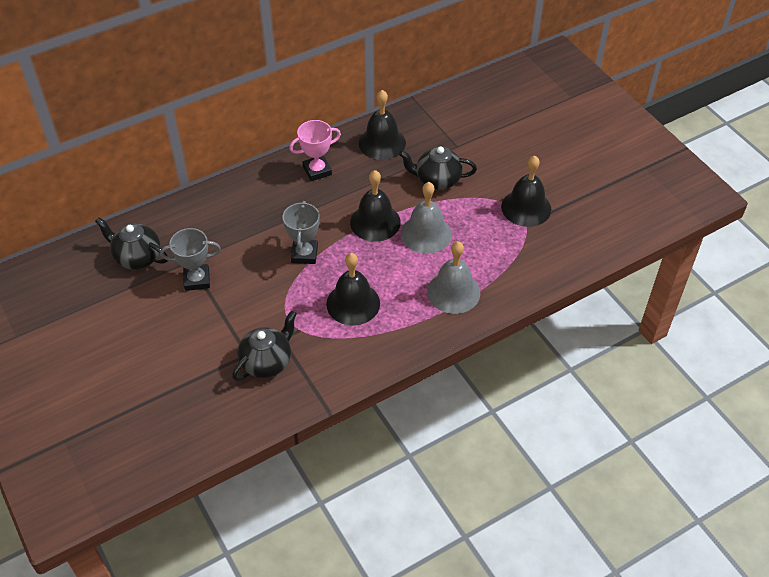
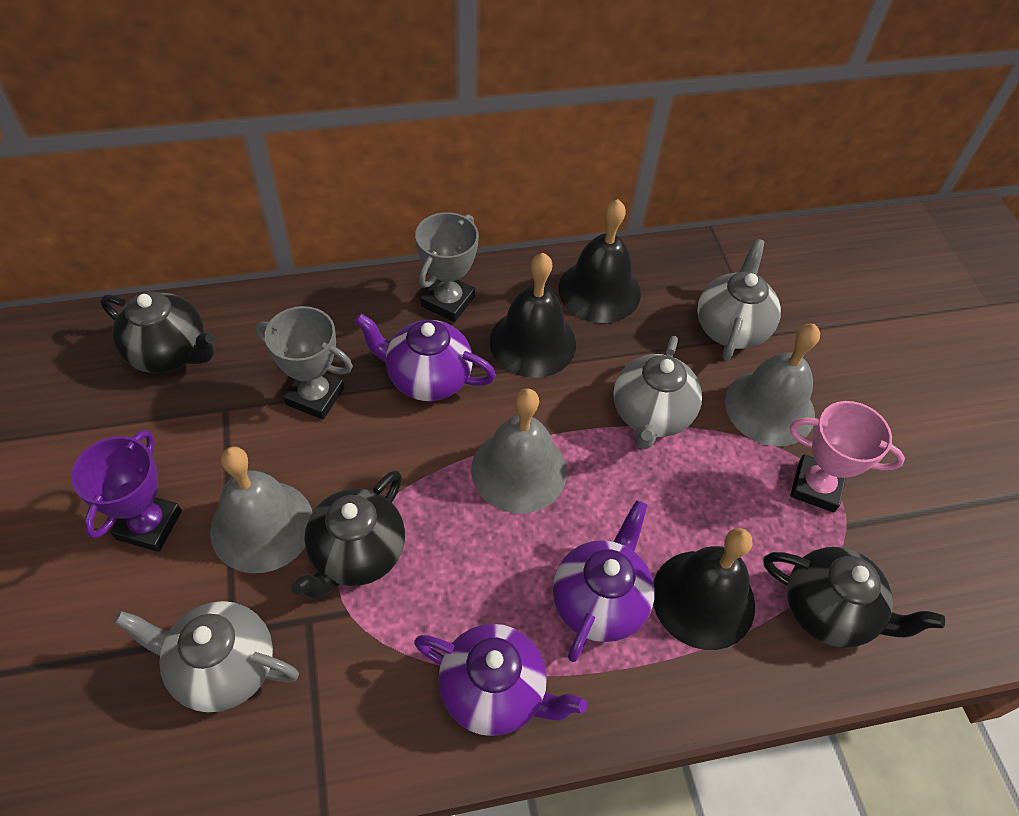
black bell: 4 -> 3
grey bell: 2 -> 3
grey teapot: 0 -> 3
purple teapot: 0 -> 3
purple trophy: 0 -> 1

